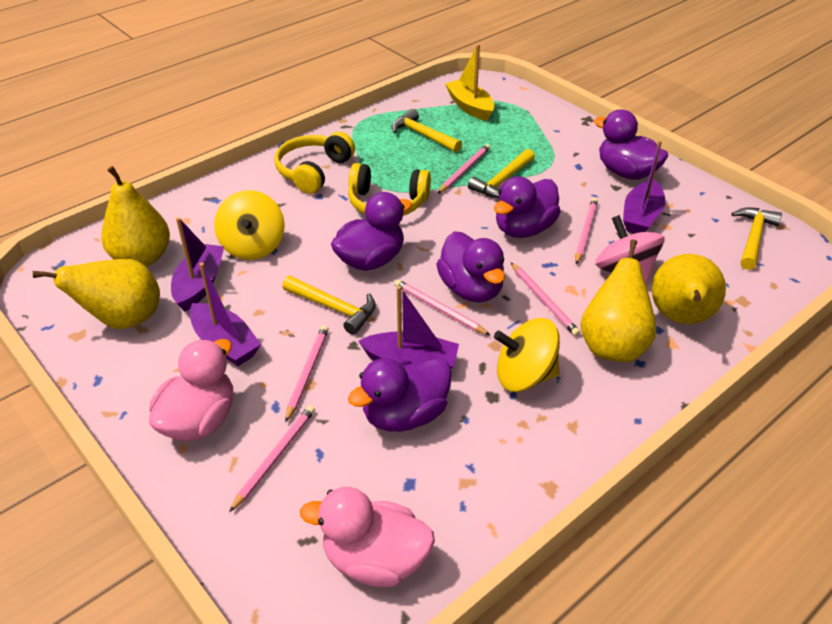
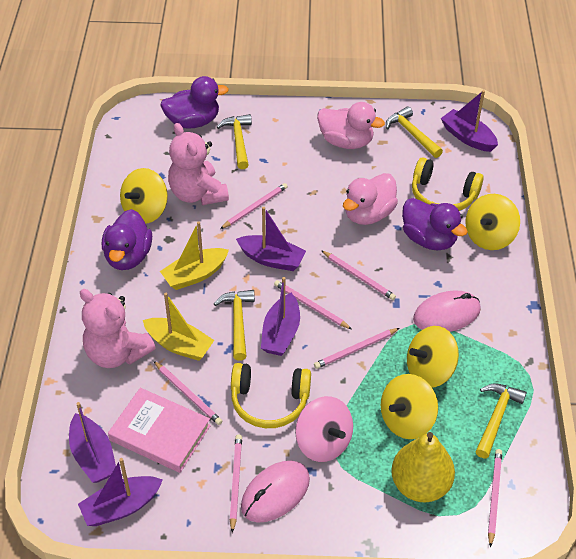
pink book: 0 -> 1
pink mouse: 0 -> 2
pink pencil: 6 -> 7
pink teddy bear: 0 -> 2
purple boat: 4 -> 5
purple duck: 5 -> 3
yellow boat: 1 -> 2
yellow pear: 4 -> 1
yellow spinning top: 2 -> 4

